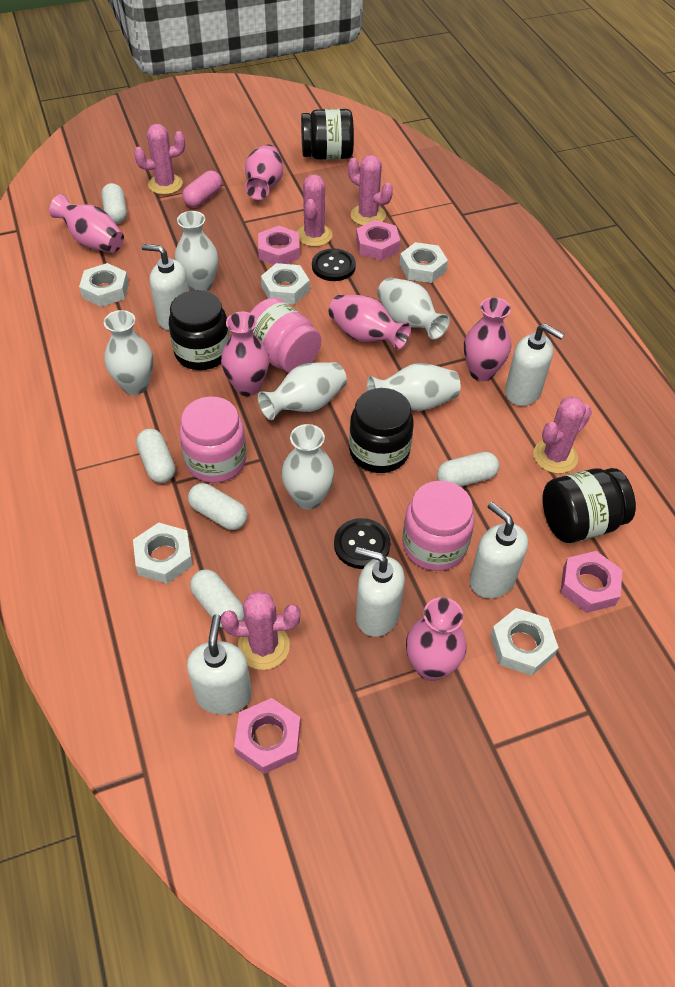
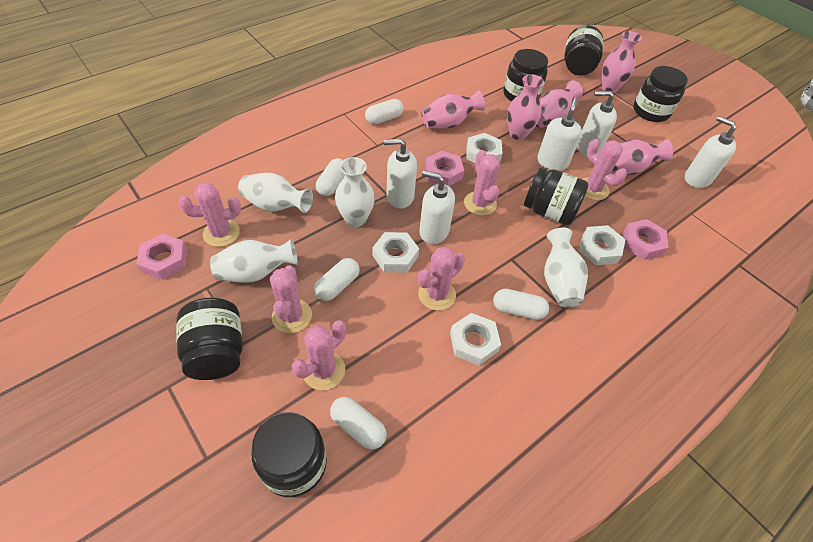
black button: 2 -> 0
black jar: 4 -> 6
pink cactus: 5 -> 6
pink capsule: 1 -> 0
pink jar: 3 -> 0
pink nut: 4 -> 3
pink vase: 6 -> 5
white nut: 5 -> 4
white vase: 6 -> 4

